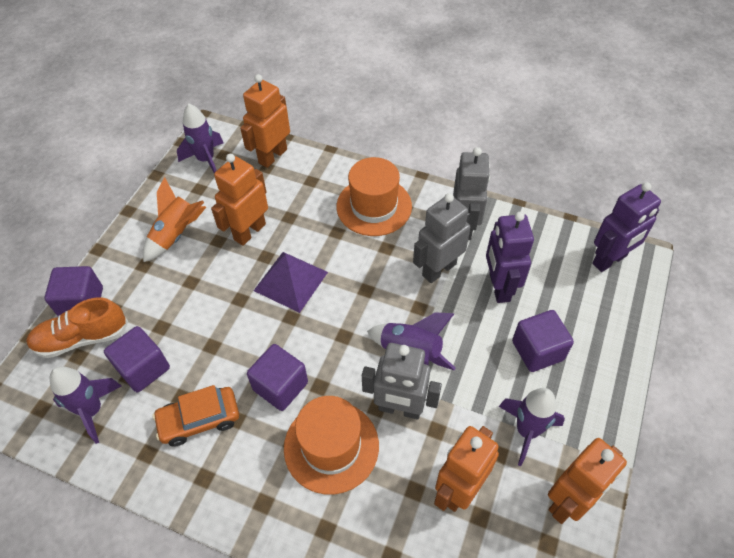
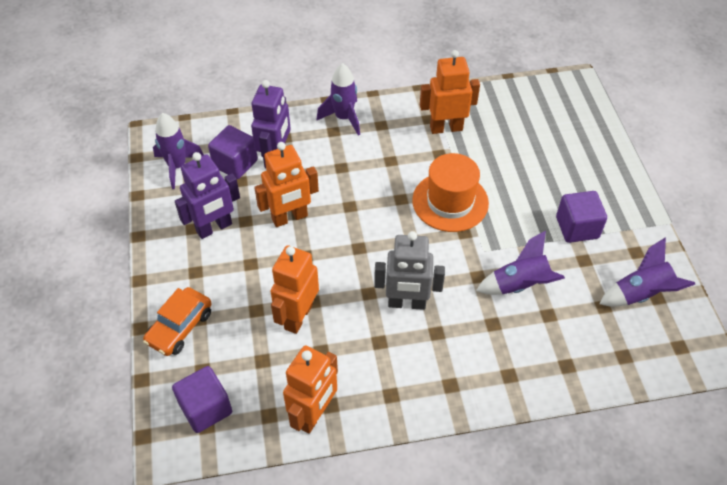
grey robot: 3 -> 1
orange hat: 2 -> 1
orange rocket: 1 -> 0
orange shoe: 1 -> 0
purple cube: 4 -> 3
purple pyramid: 1 -> 0

